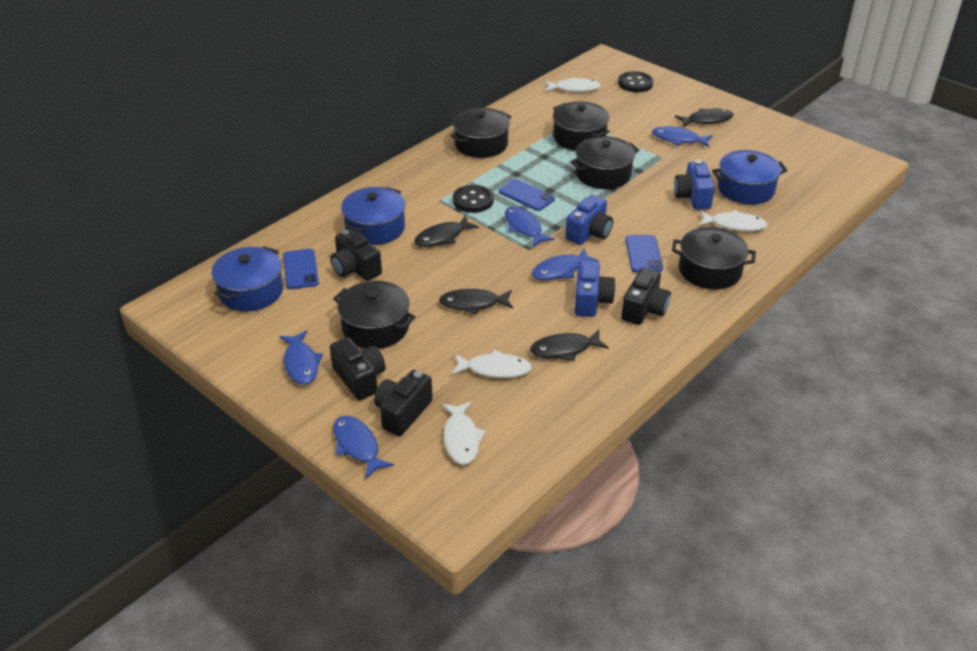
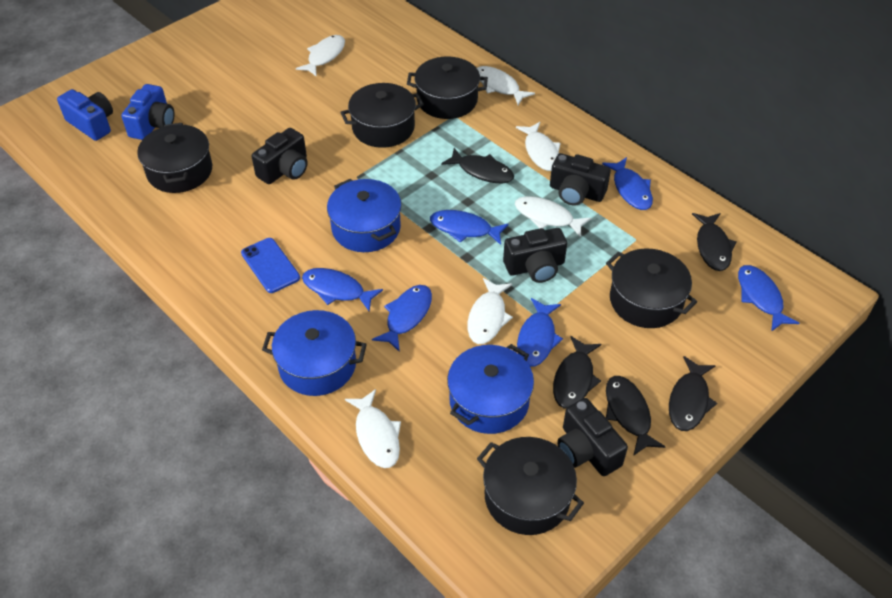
black button: 2 -> 0
black fish: 4 -> 5
blue camera: 3 -> 2
blue fish: 5 -> 6
blue phone: 3 -> 1
white fish: 4 -> 6

